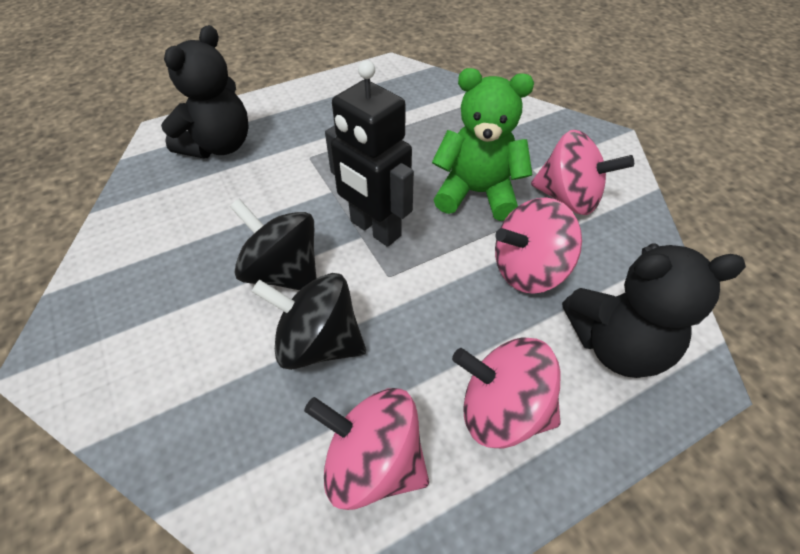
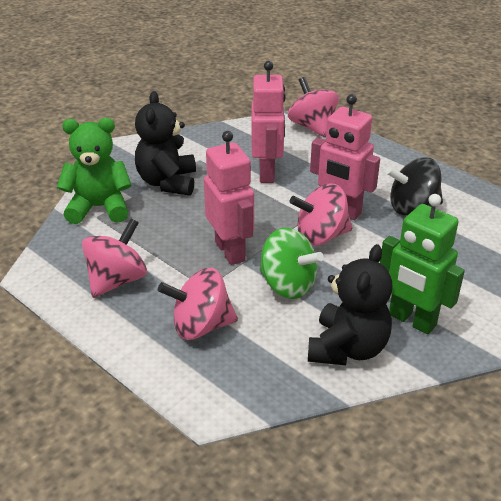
black robot: 1 -> 0
black spinning top: 2 -> 1
green robot: 0 -> 1
green spinning top: 0 -> 1
pink robot: 0 -> 3

